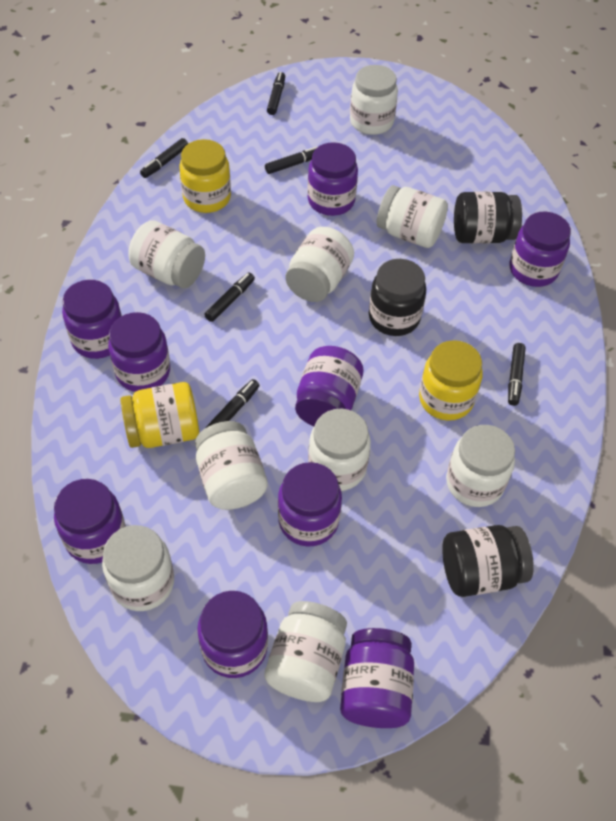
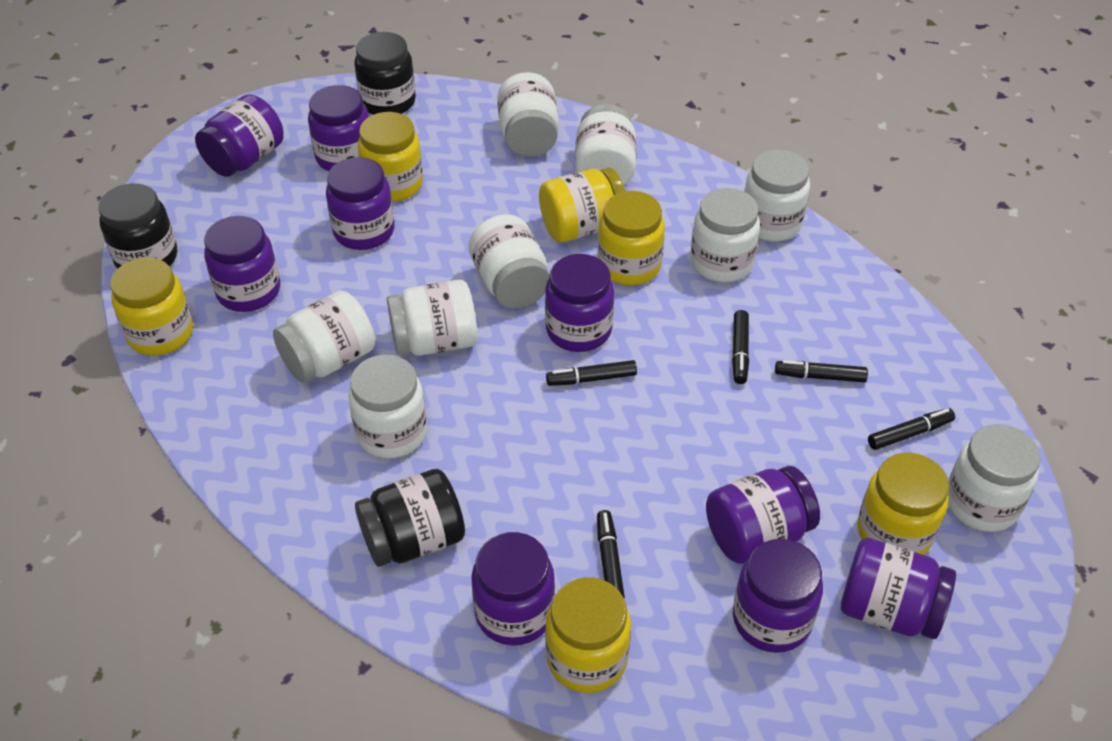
black marker: 6 -> 5
yellow jar: 3 -> 6

